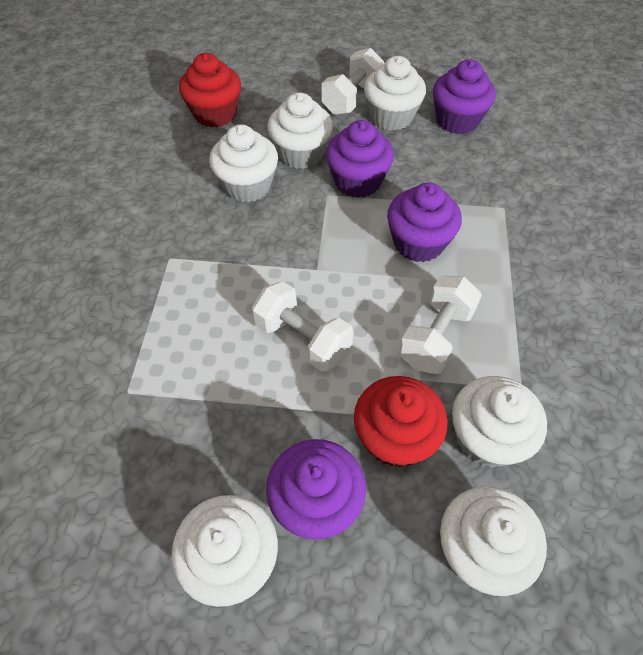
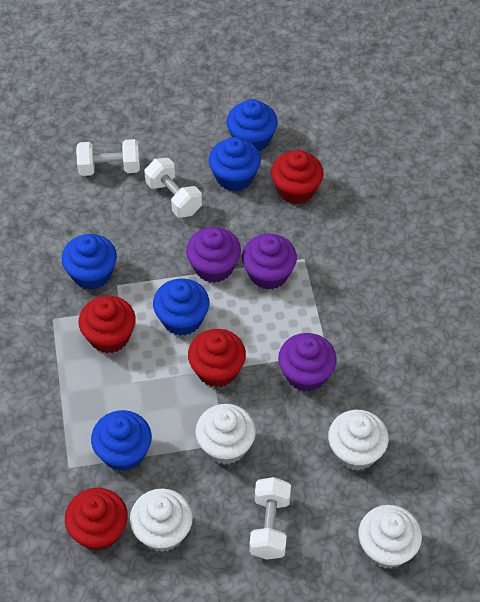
blue cupcake: 0 -> 5
purple cupcake: 4 -> 3
red cupcake: 2 -> 4
white cupcake: 6 -> 4

